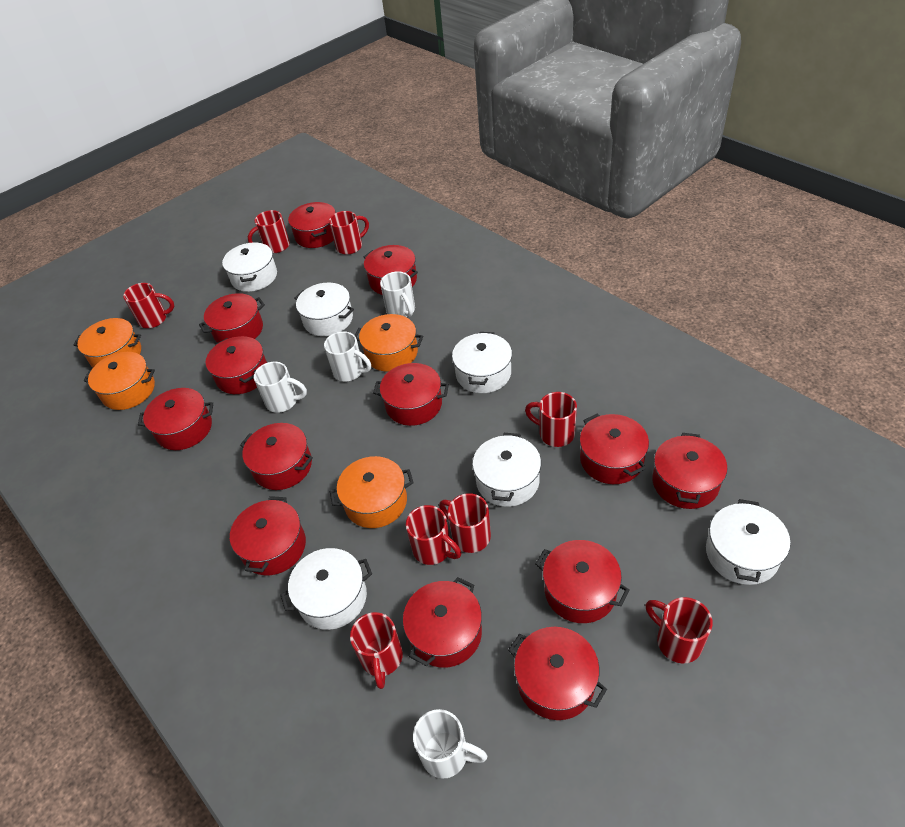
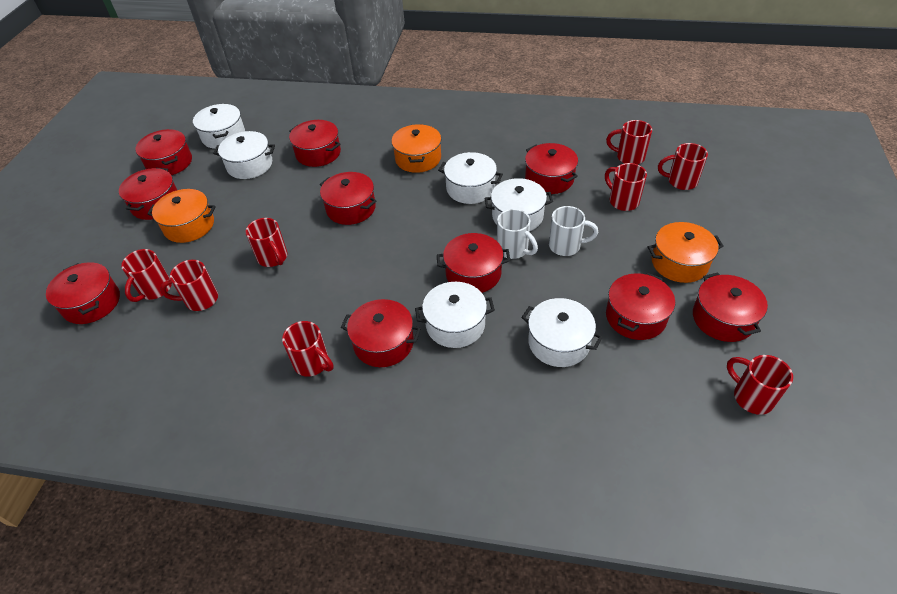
orange pot: 4 -> 3
red pot: 13 -> 10
white mug: 4 -> 2

